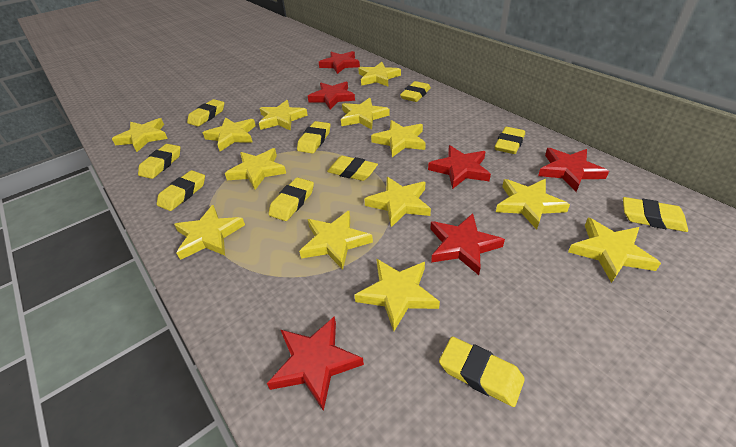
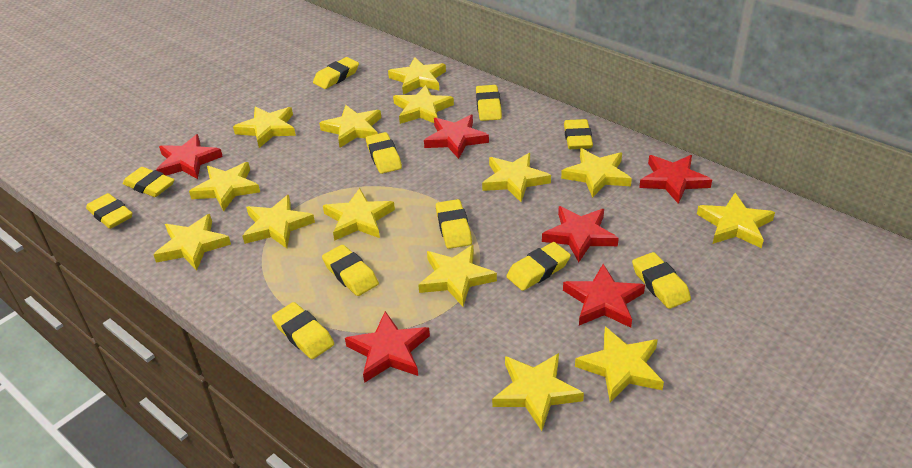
yellow eraser: 10 -> 11
yellow star: 13 -> 14

